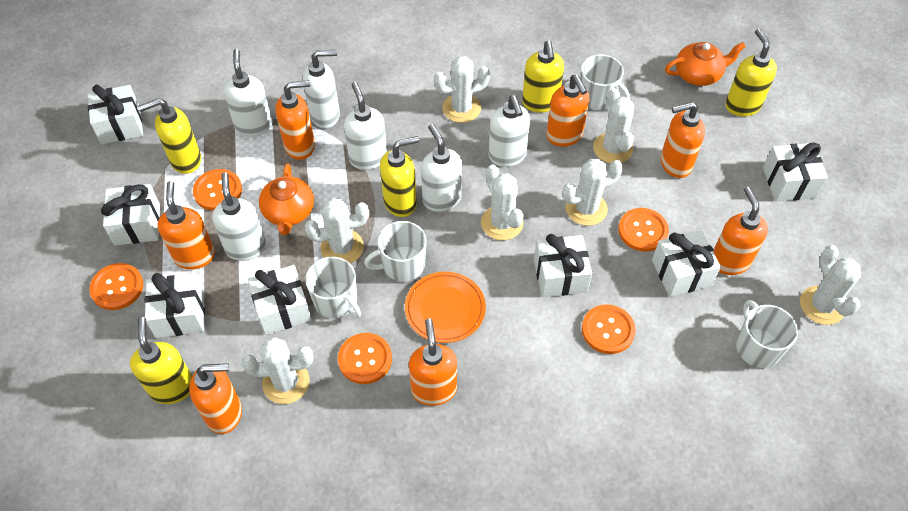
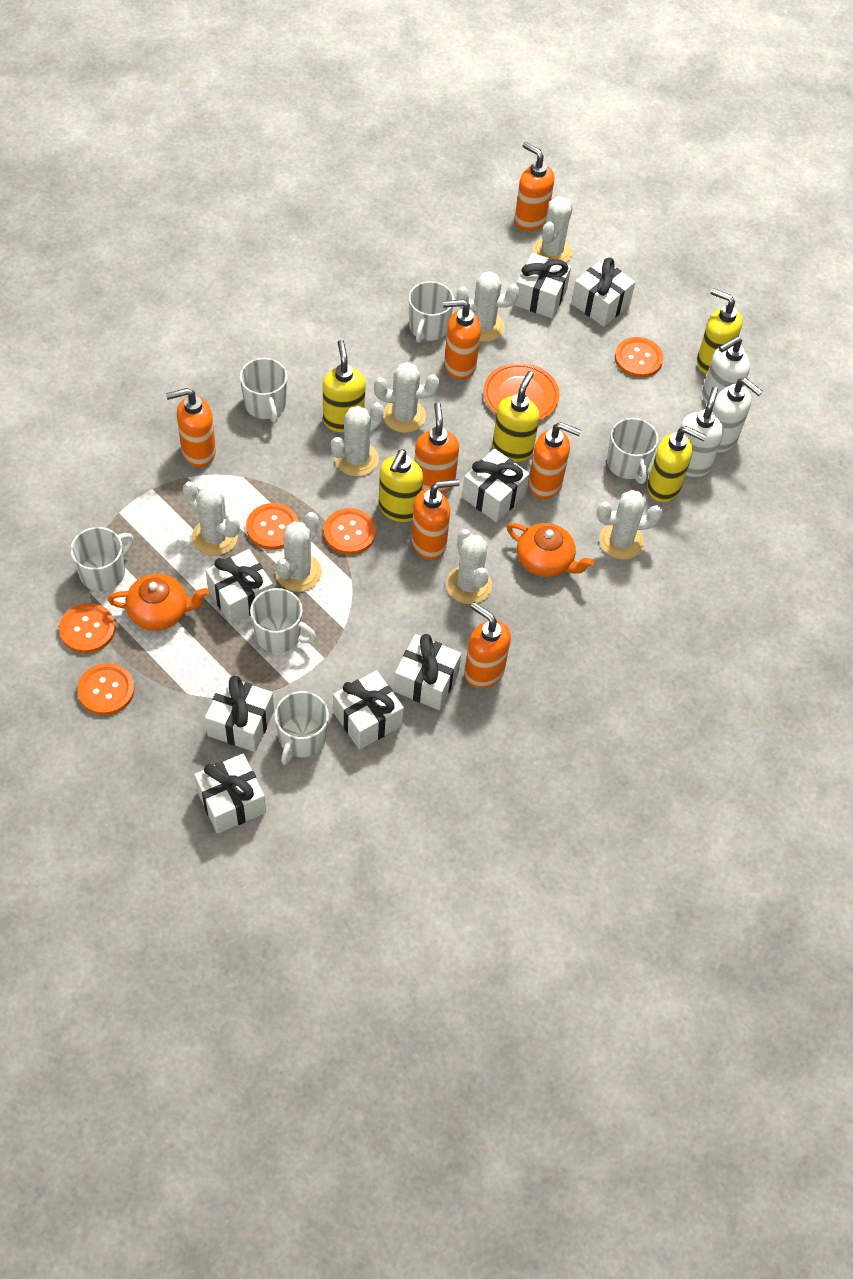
white cactus: 7 -> 8
white gift: 7 -> 8
white mug: 4 -> 6
white soap dispenser: 6 -> 3

